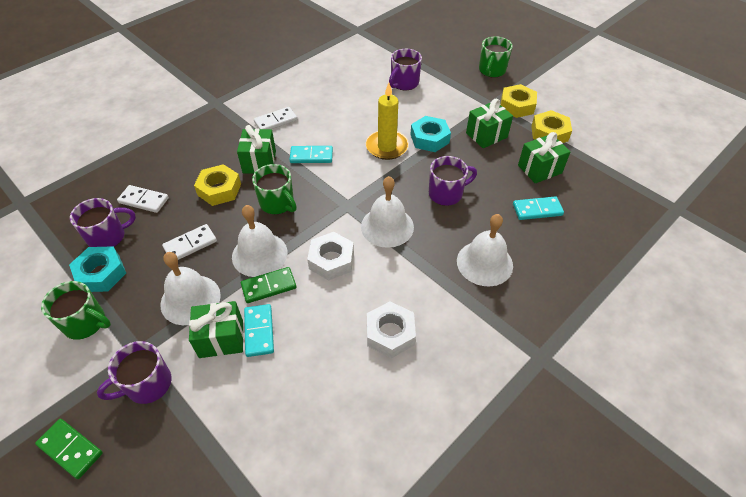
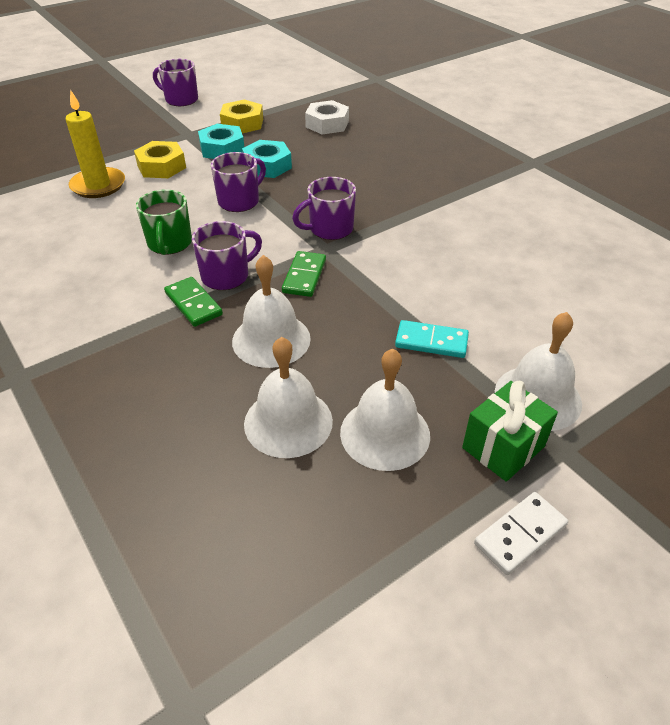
green gift: 4 -> 1
green mug: 3 -> 1
turquoise domino: 3 -> 1
white domino: 3 -> 1
white nut: 2 -> 1
yellow nut: 3 -> 2

